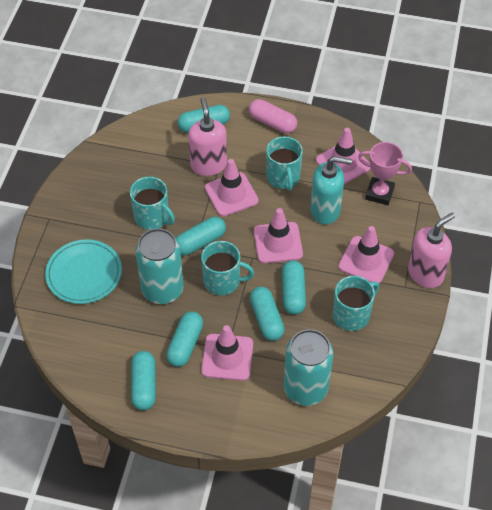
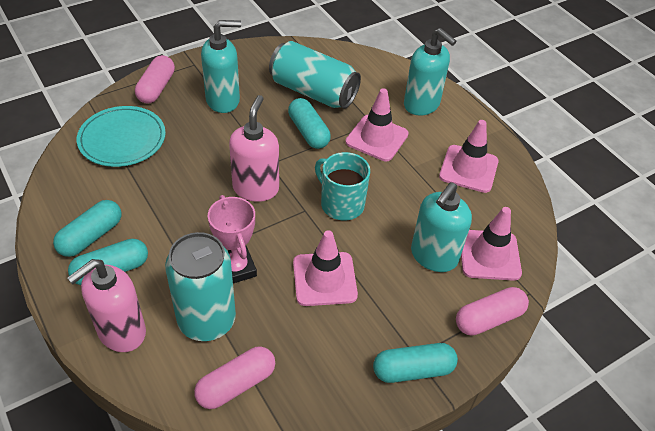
pink capsule: 1 -> 3
pink traffic cone: 5 -> 4
turquoise capsule: 6 -> 4
turquoise mug: 4 -> 1
turquoise soap dispenser: 1 -> 3

